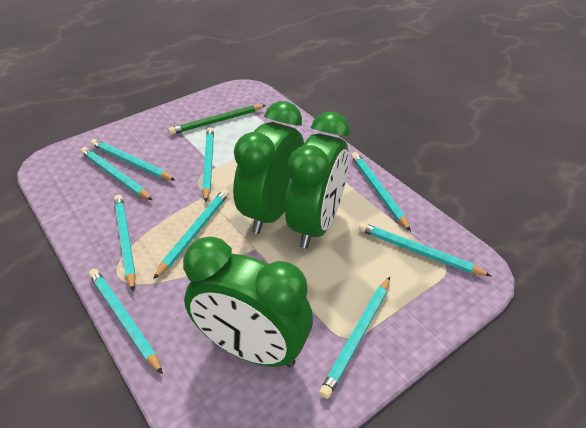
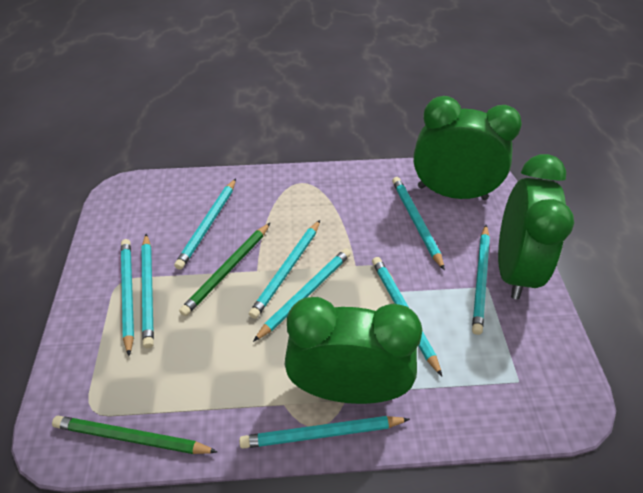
green pencil: 1 -> 2

